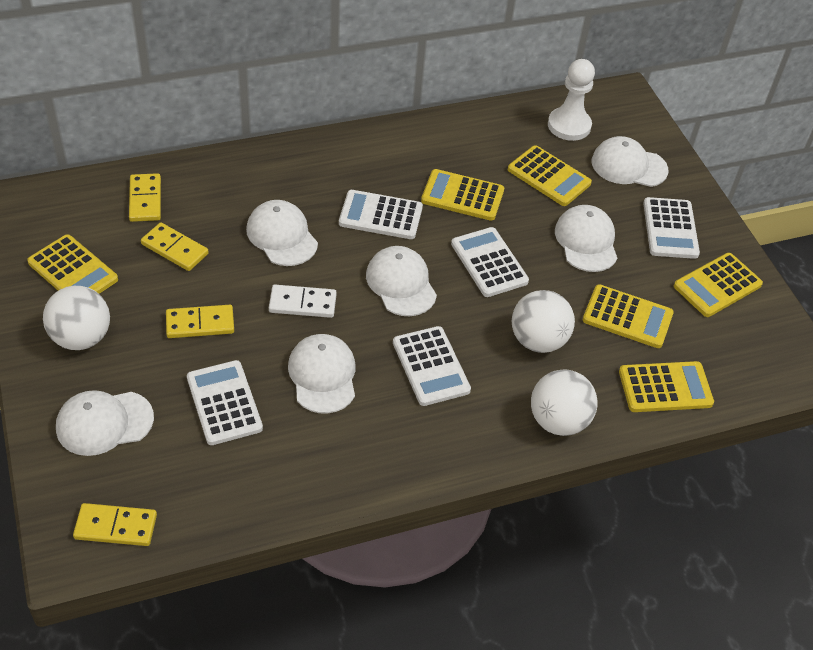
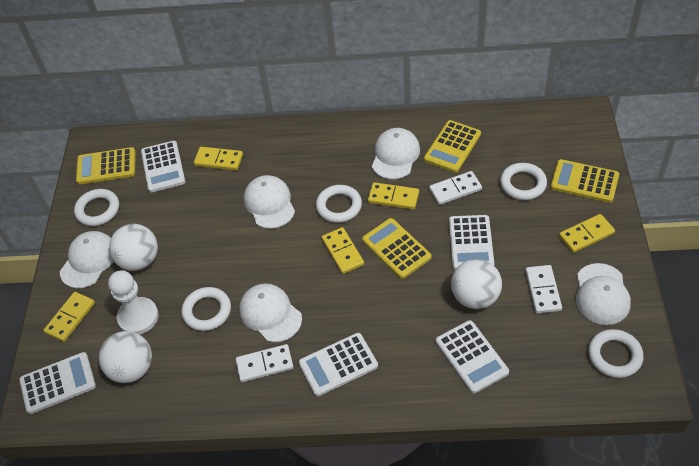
white cap: 6 -> 5
white domino: 1 -> 3
white ring: 0 -> 5
yellow calculator: 6 -> 4
yellow domino: 4 -> 5

